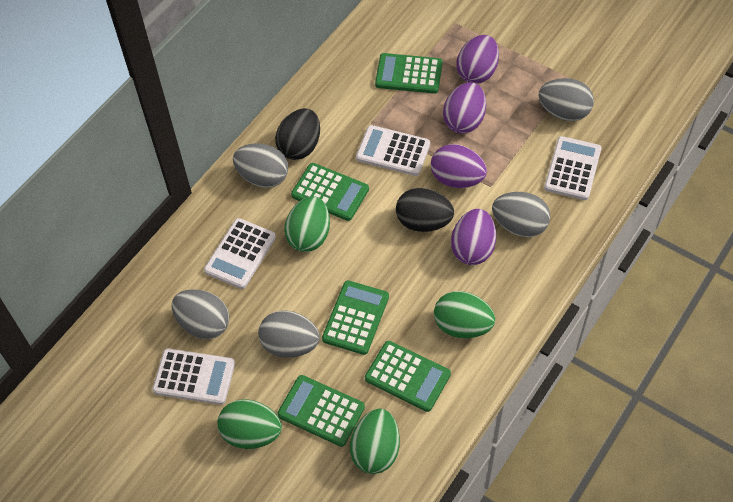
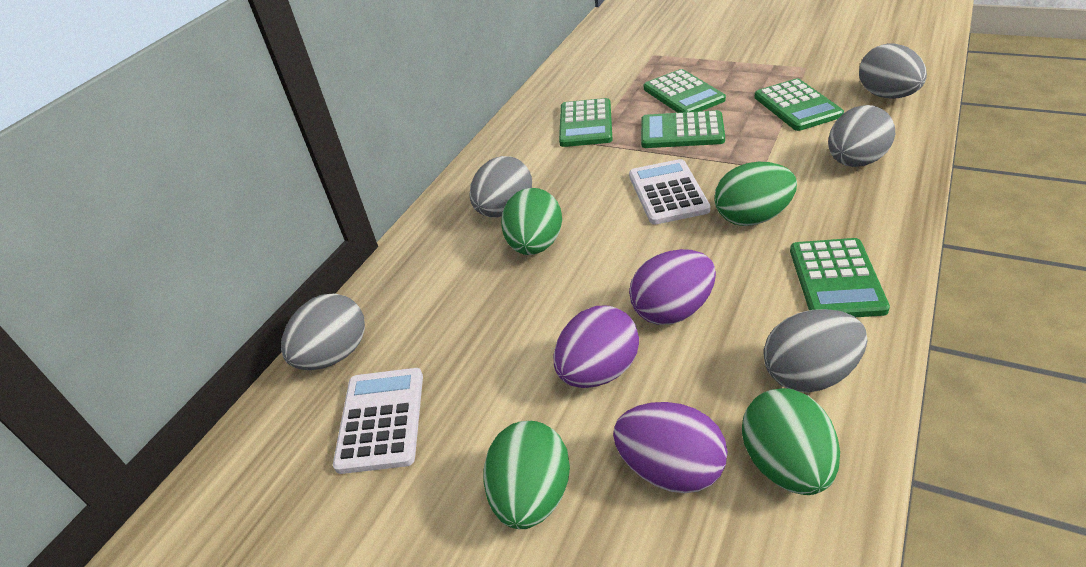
black egg: 2 -> 0
purple egg: 4 -> 3
white calculator: 4 -> 2

